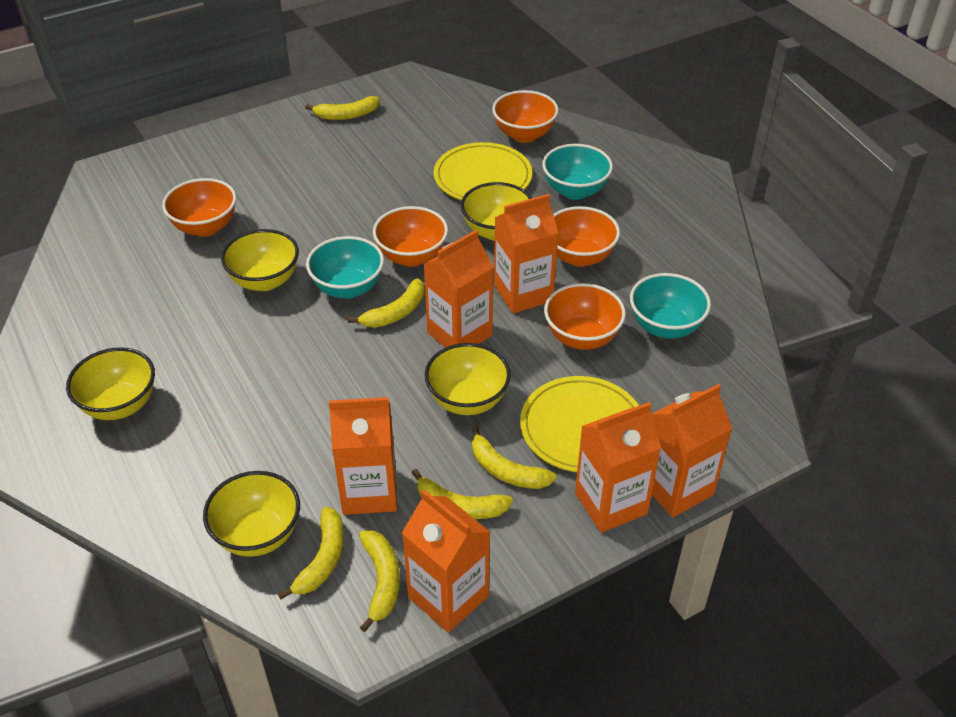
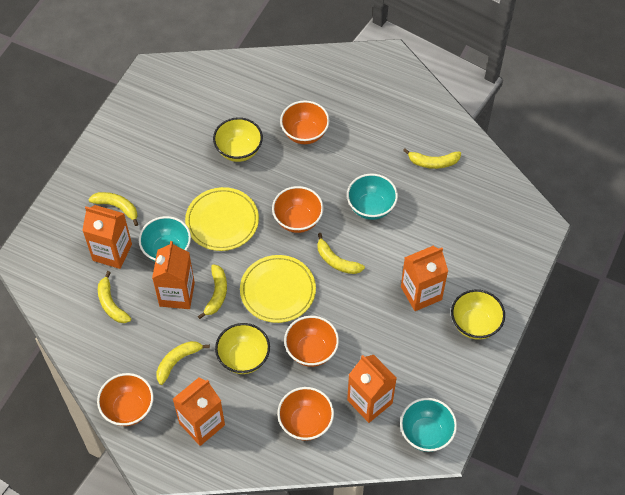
orange carton: 6 -> 5
yellow bowl: 5 -> 3

